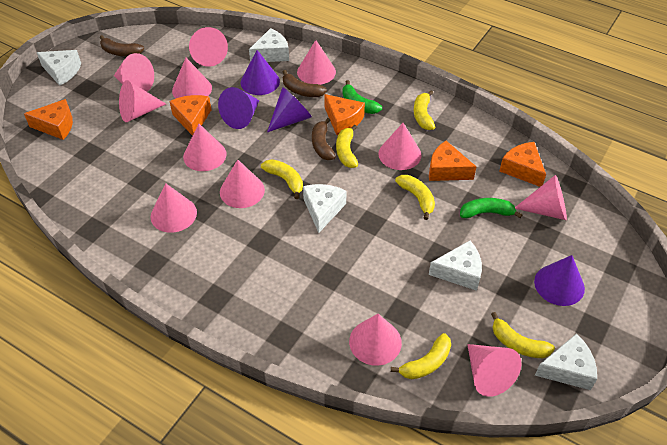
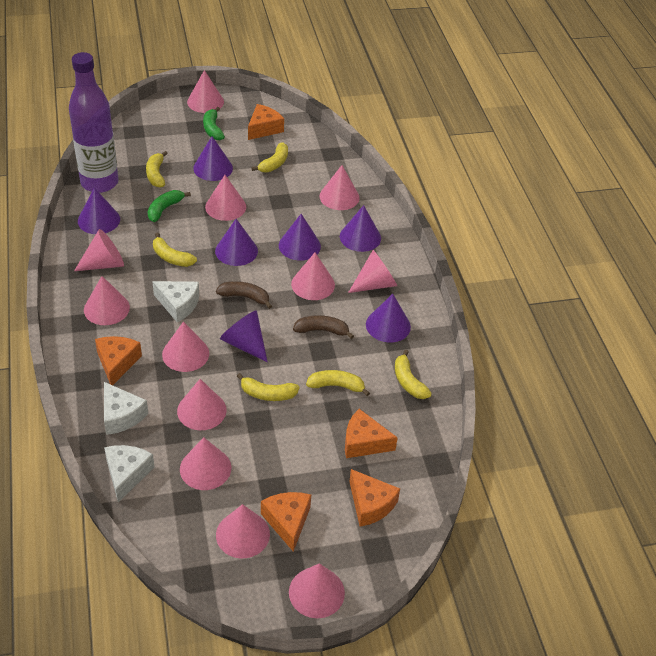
brown banana: 3 -> 2
purple bottle: 0 -> 1
purple cone: 4 -> 7
white cheese: 5 -> 3

